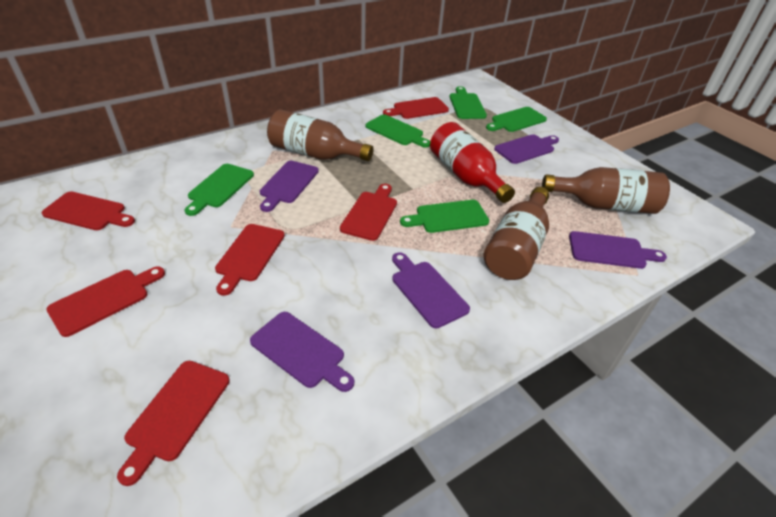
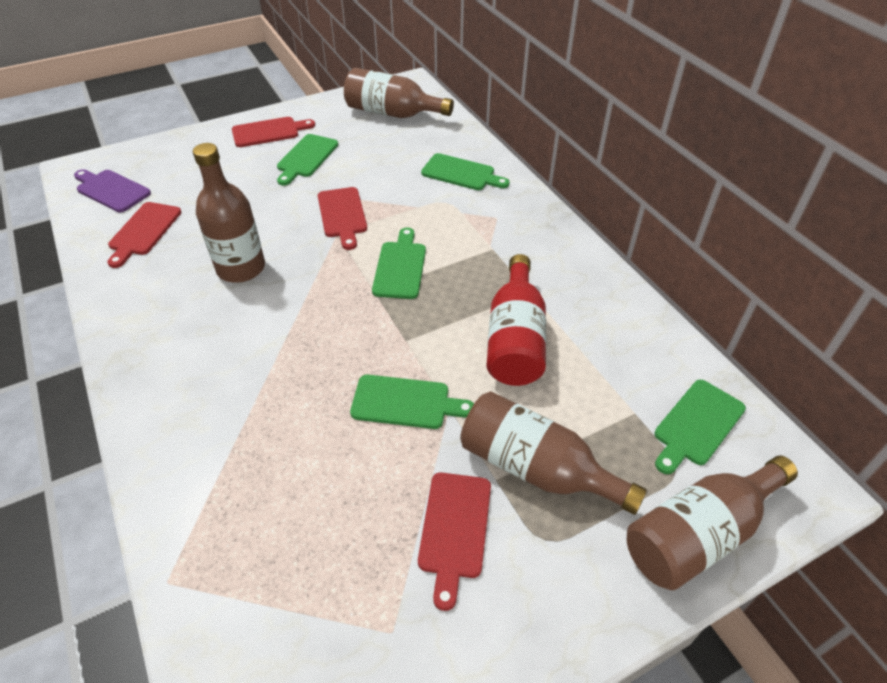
brown bottle: 3 -> 4
purple cutting board: 5 -> 1
red cutting board: 6 -> 4

